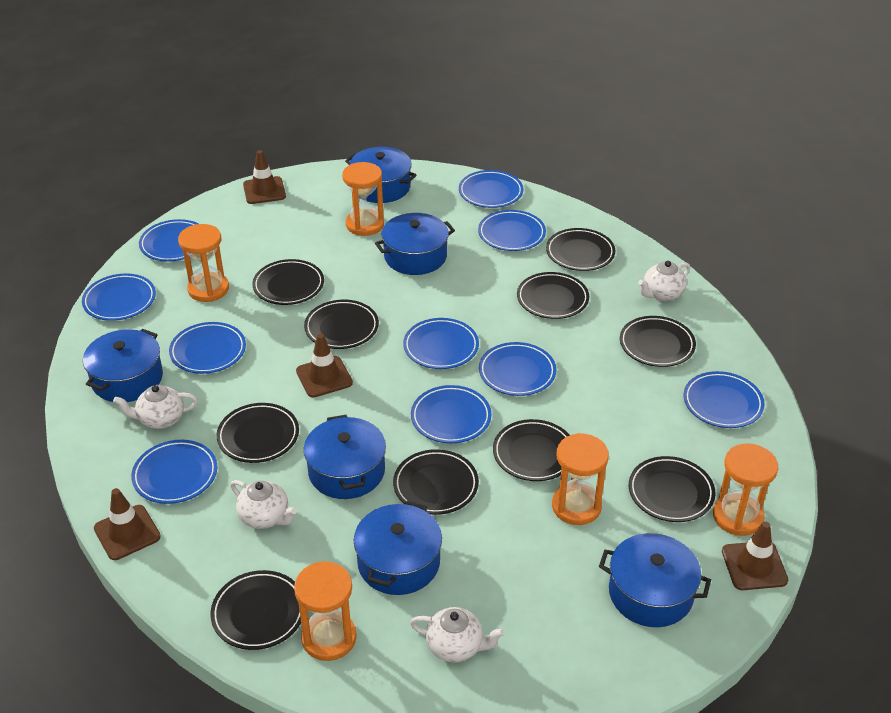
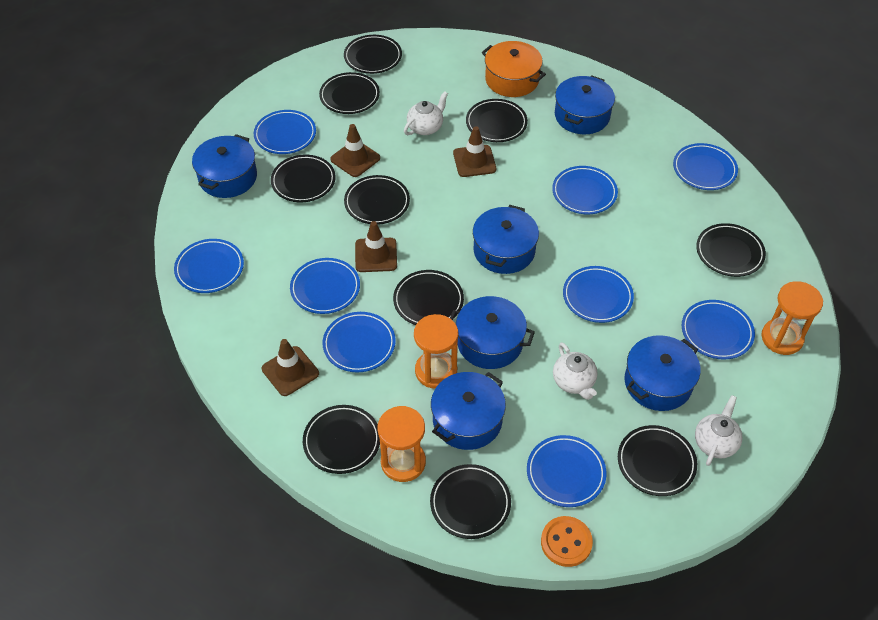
blue plate: 10 -> 9
orange button: 0 -> 1
orange hourglass: 5 -> 3
orange pot: 0 -> 1
white teapot: 4 -> 3

